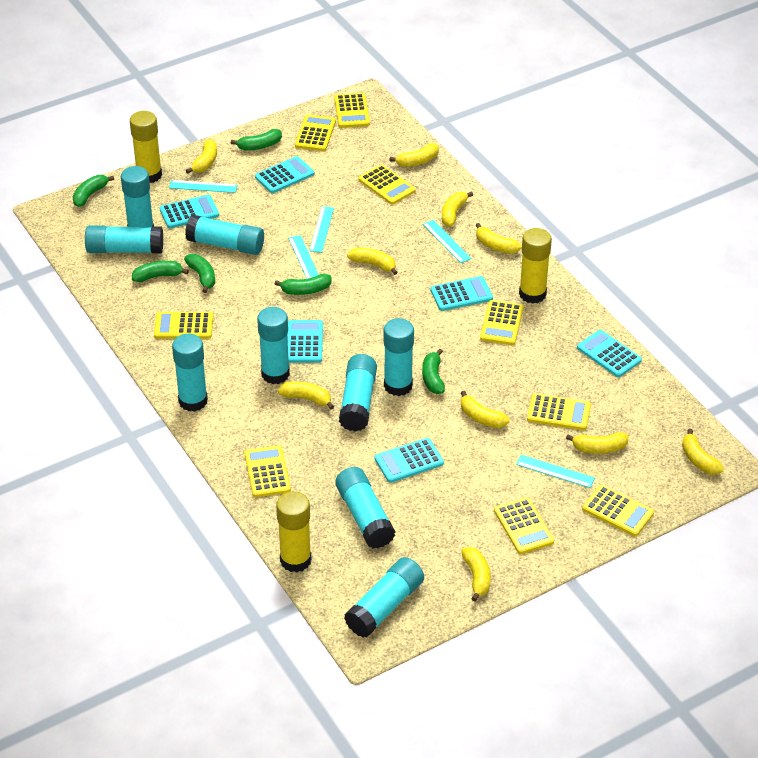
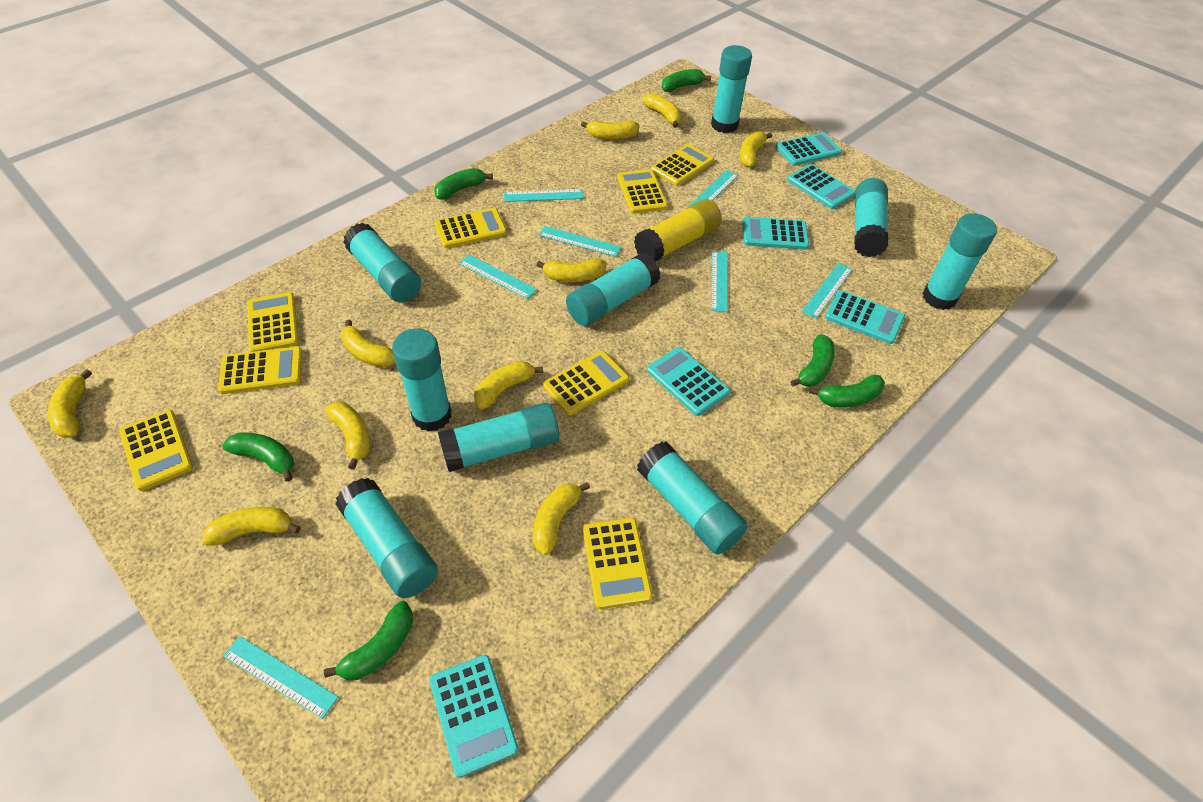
turquoise ruler: 5 -> 7
yellow calculator: 9 -> 8
yellow glue stick: 3 -> 1

